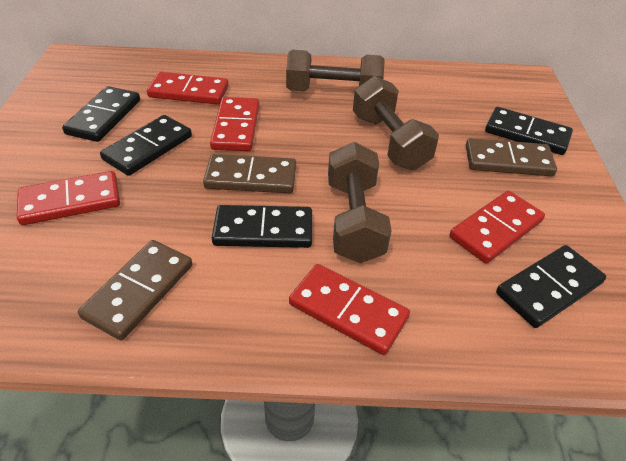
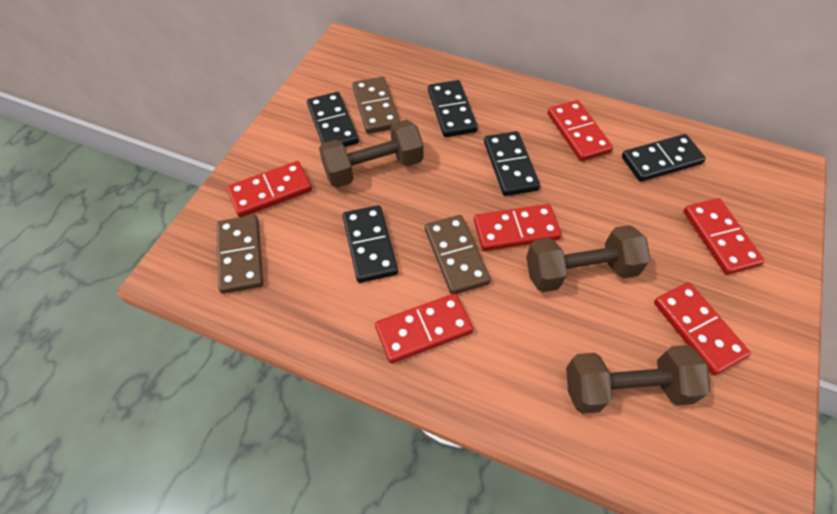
red domino: 5 -> 6

